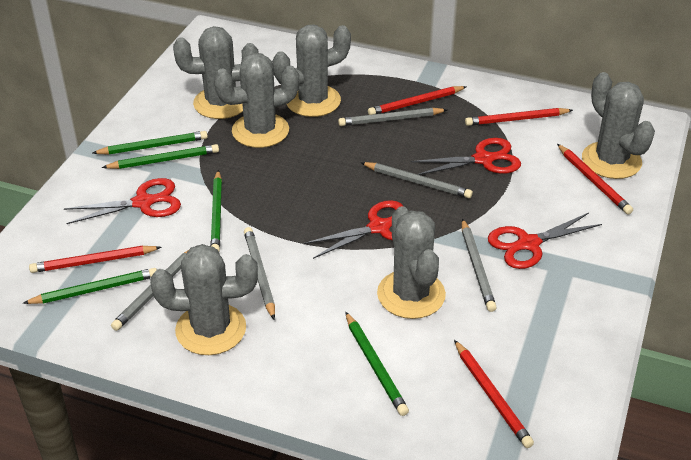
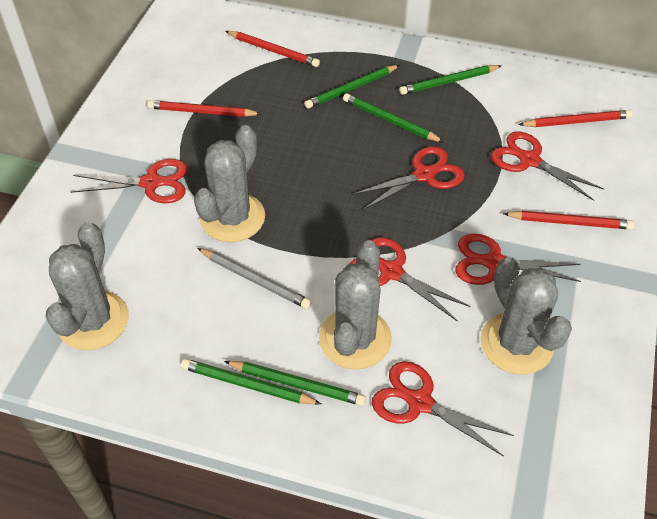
grey cactus: 6 -> 4
grey pencil: 5 -> 1
red pencil: 5 -> 4
red scissors: 4 -> 6

